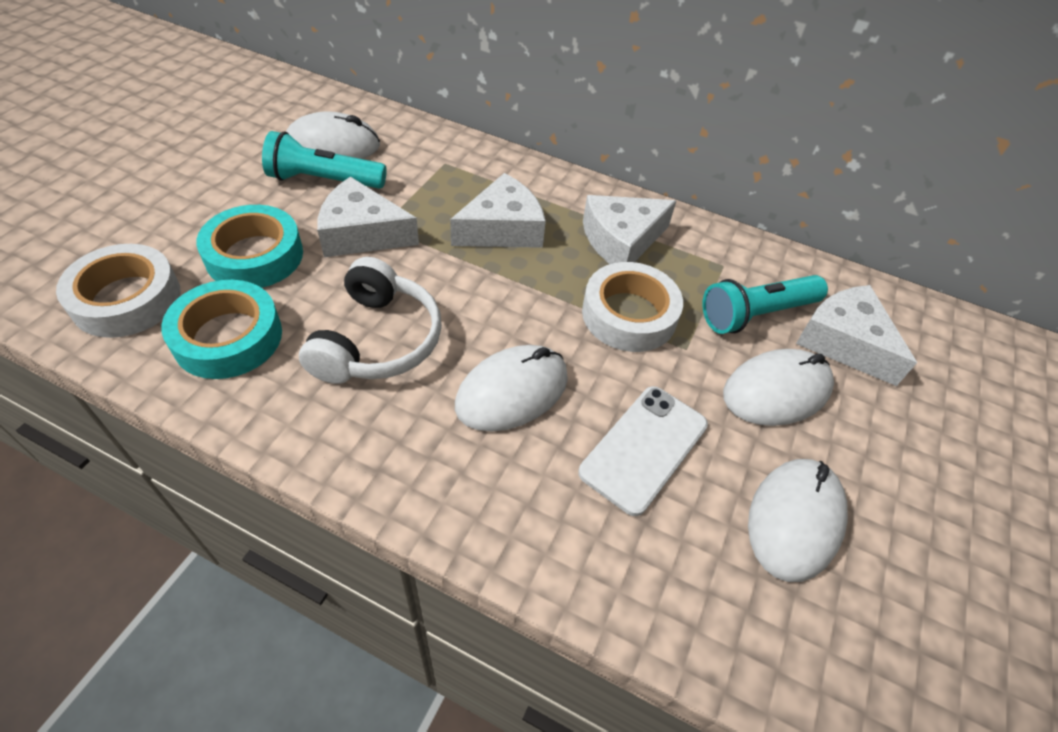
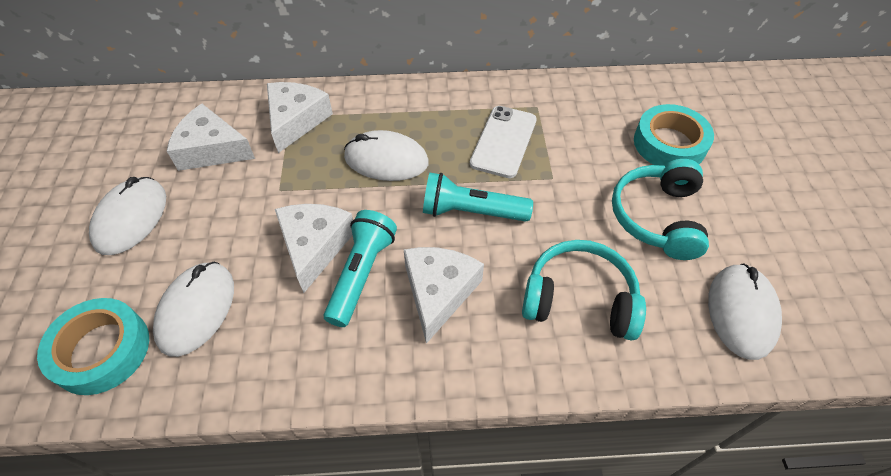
turquoise headphones: 0 -> 2
white headphones: 1 -> 0
white tape: 2 -> 0

